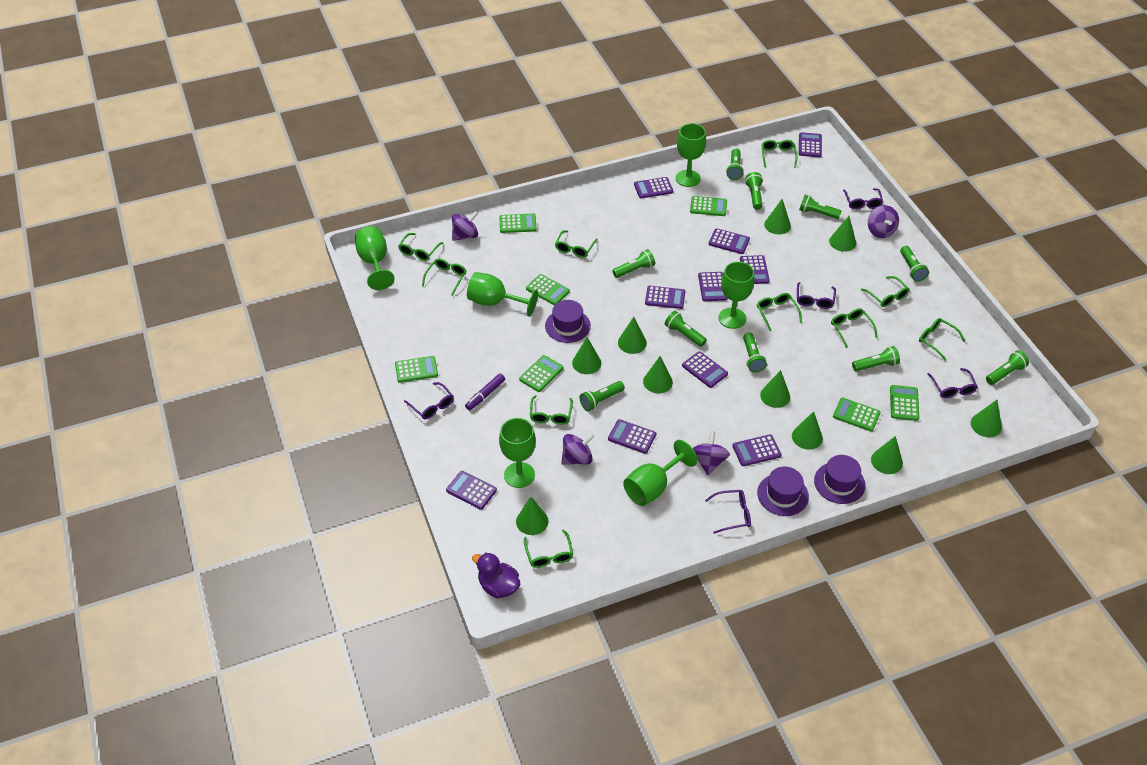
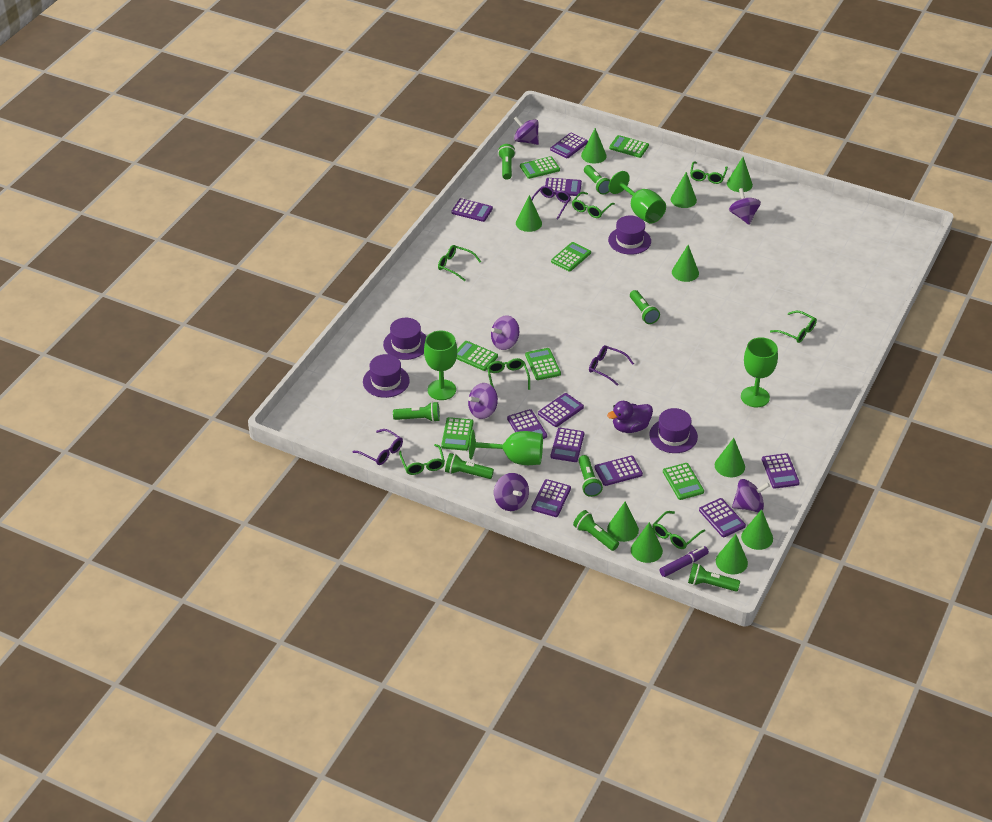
green flashlight: 10 -> 8
green glasses: 10 -> 7
green goblet: 6 -> 4
purple glasses: 5 -> 3
purple hat: 3 -> 4
purple spinning top: 4 -> 6

